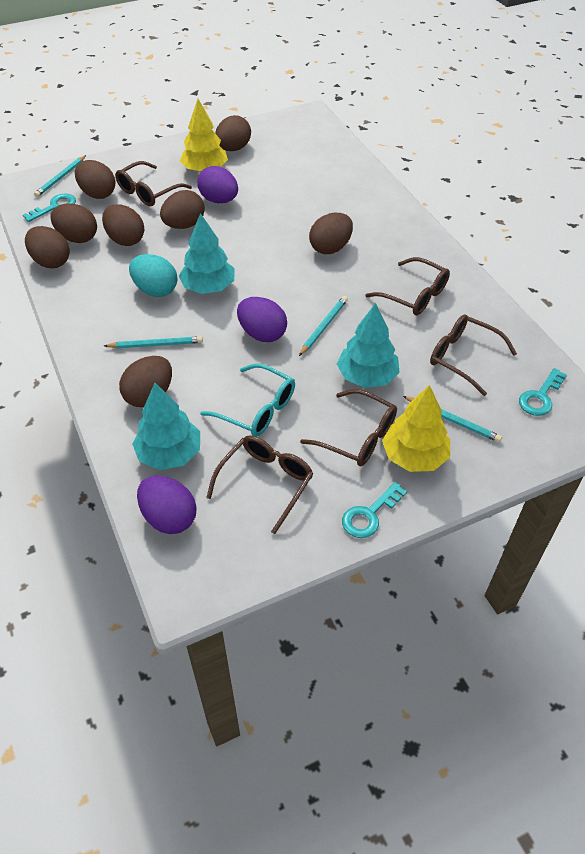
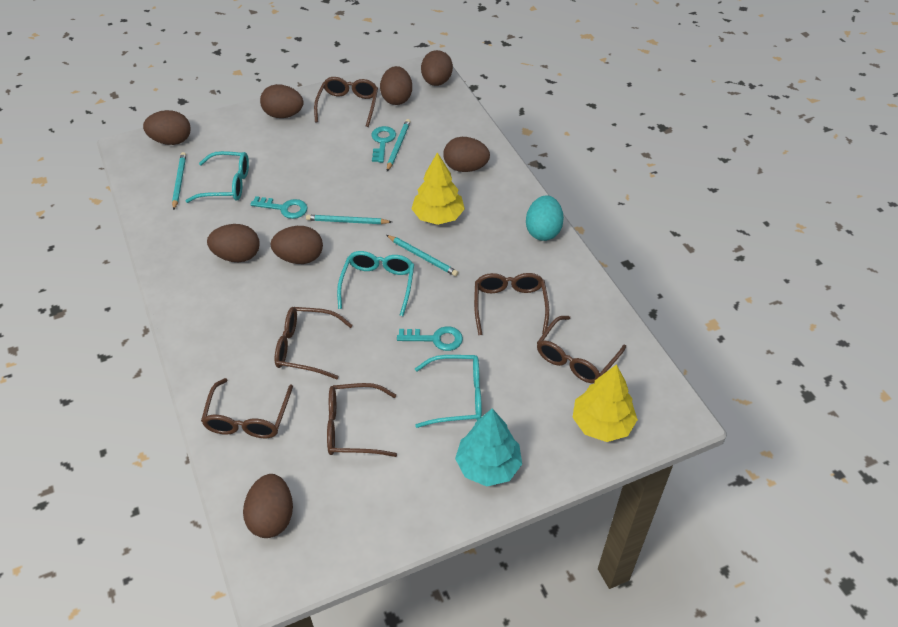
brown glasses: 5 -> 6
purple egg: 3 -> 0
turquoise glasses: 1 -> 3
turquoise tree: 3 -> 1

